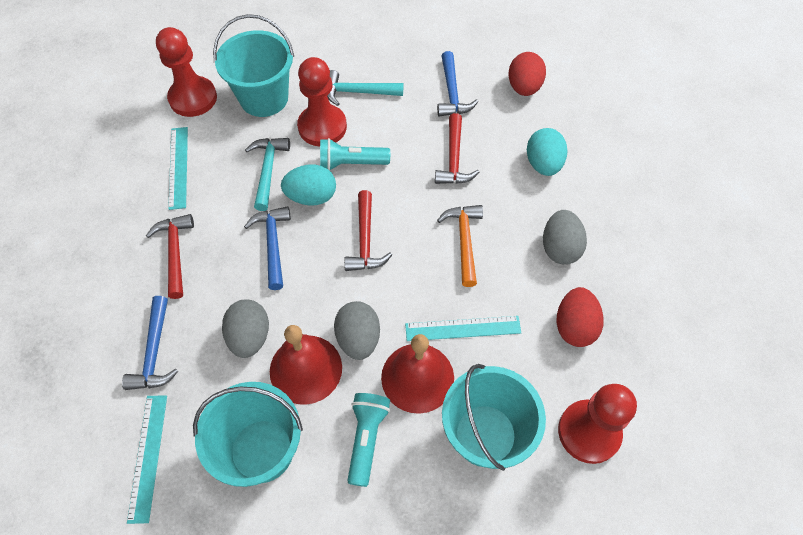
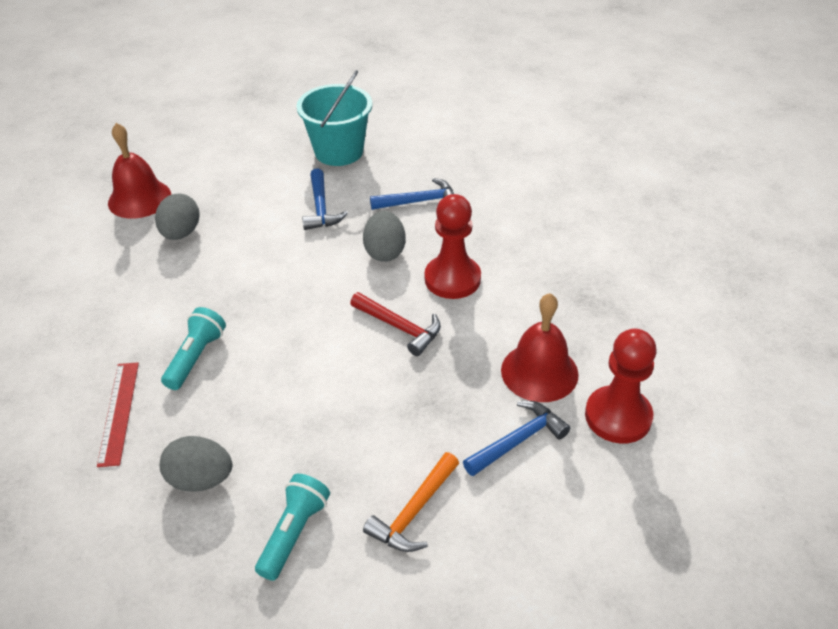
red egg: 2 -> 0
red hammer: 3 -> 1
red pawn: 3 -> 2
red ruler: 0 -> 1
turquoise bucket: 3 -> 1
turquoise egg: 2 -> 0
turquoise hammer: 2 -> 0
turquoise ruler: 3 -> 0

